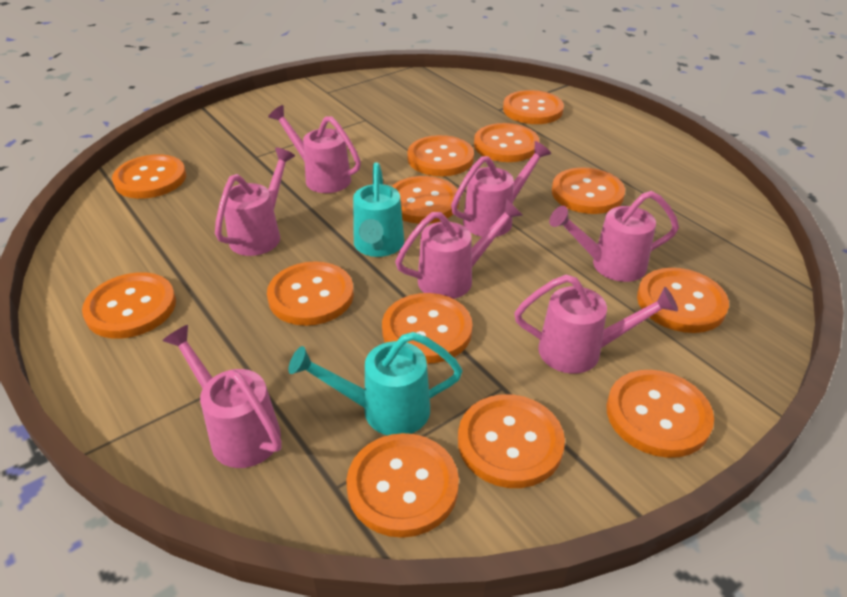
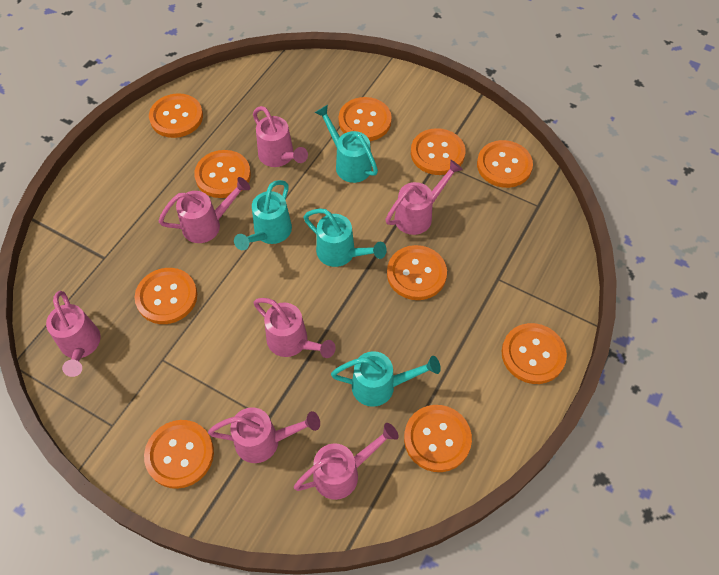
orange button: 13 -> 10
turquoise watering can: 2 -> 4

